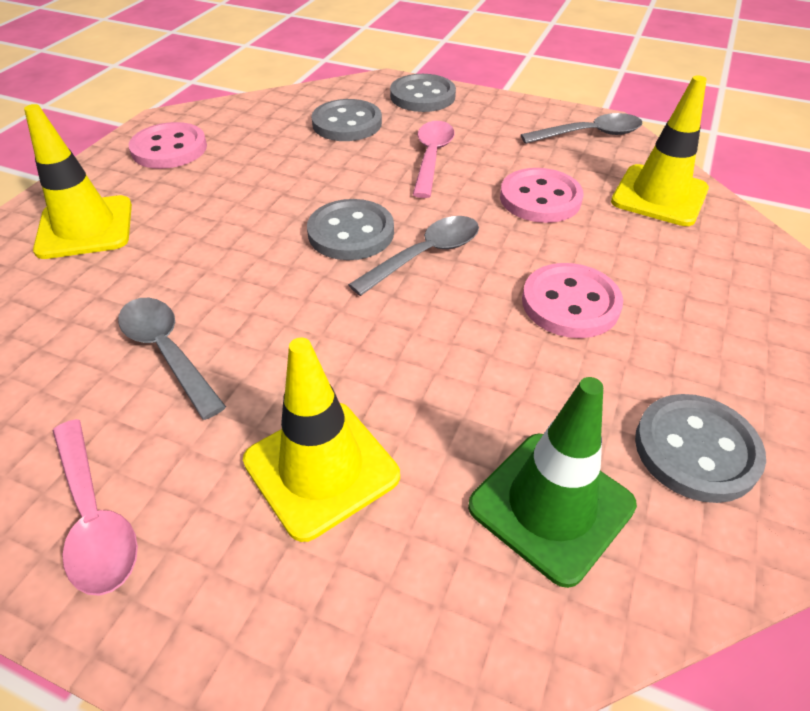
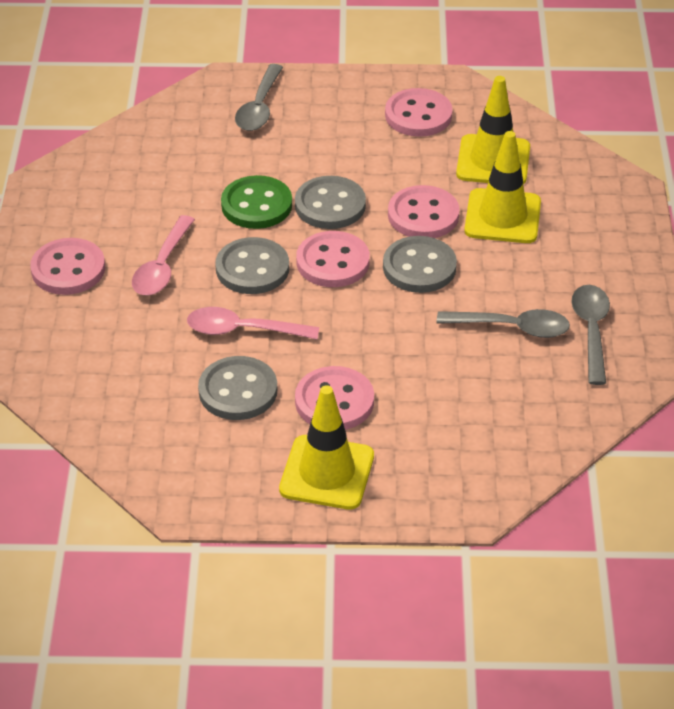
green button: 0 -> 1
green traffic cone: 1 -> 0
pink button: 3 -> 5

